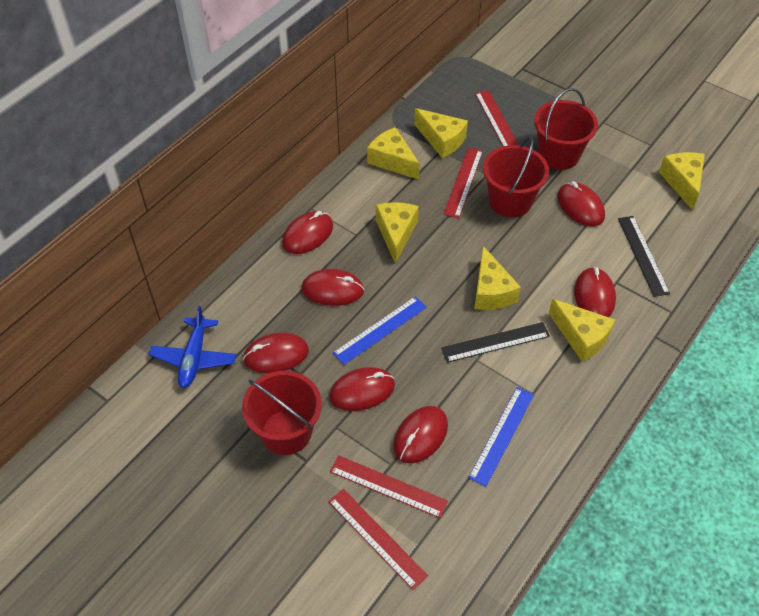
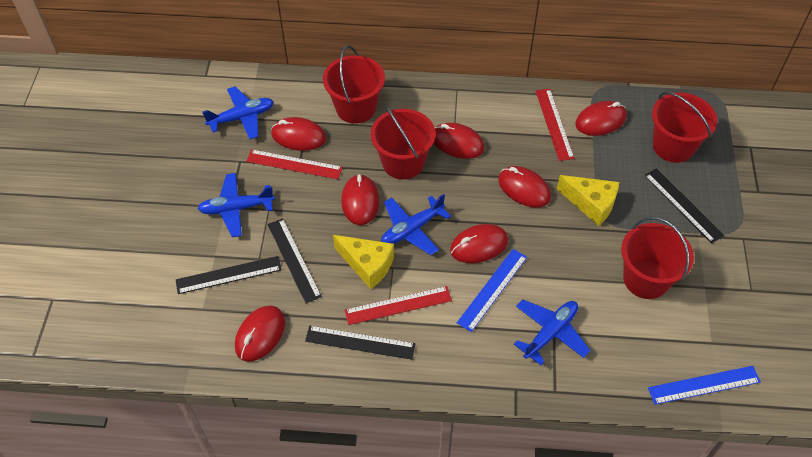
black ruler: 2 -> 4
blue plane: 1 -> 4
red bucket: 3 -> 4
red ruler: 4 -> 3
yellow cheese: 6 -> 2

